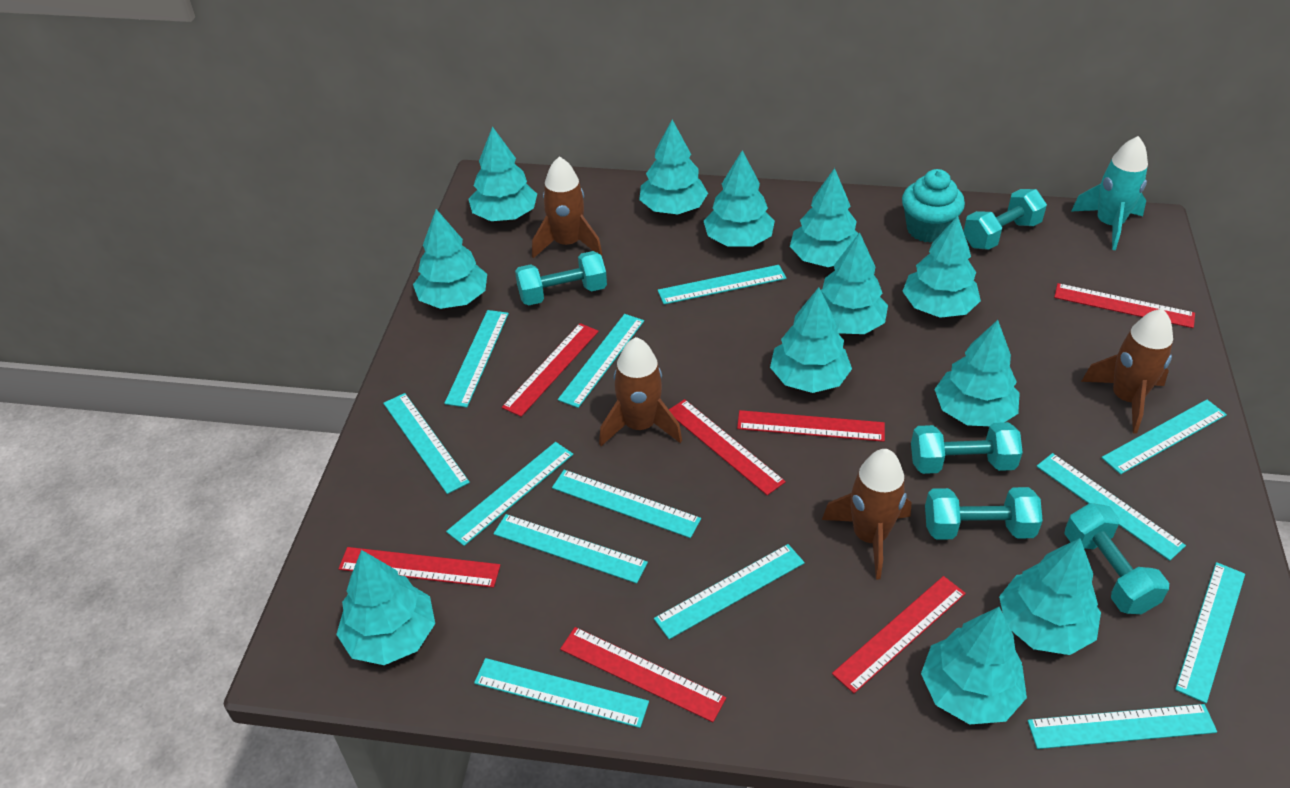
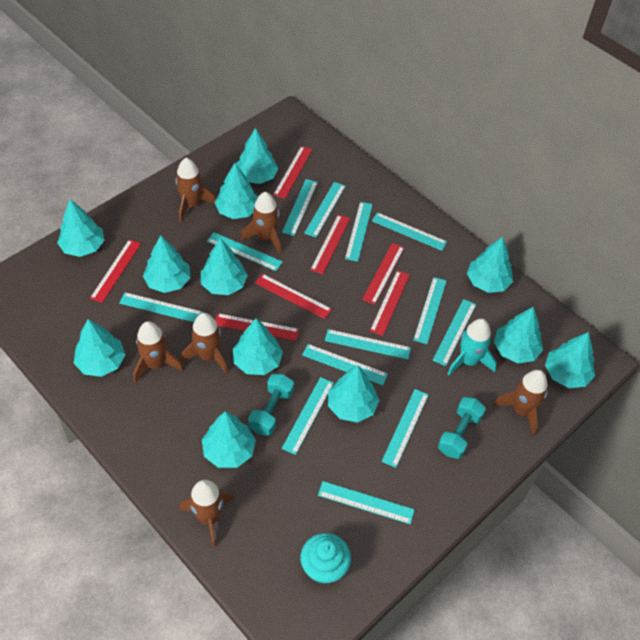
brown rocket: 4 -> 6
turquoise dumbbell: 5 -> 2

